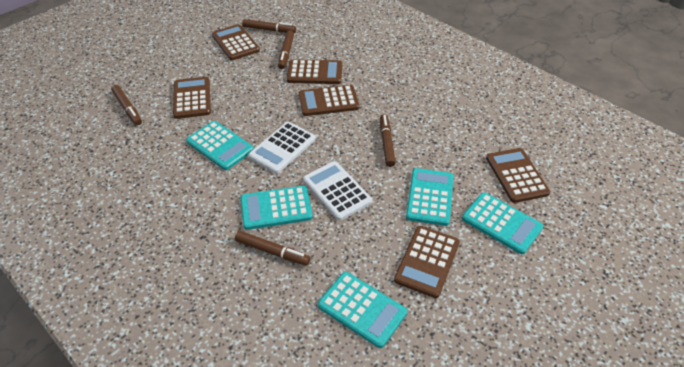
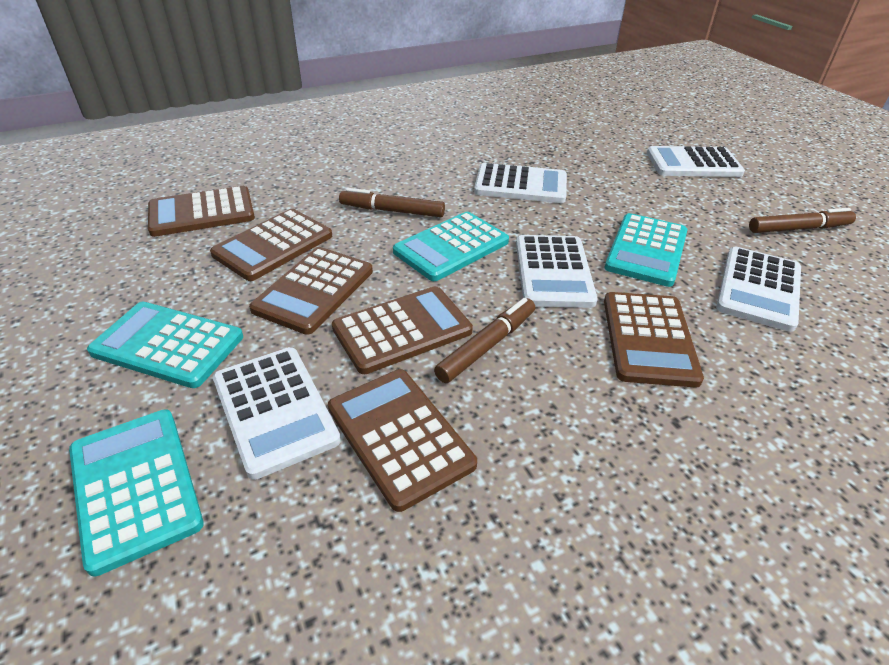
brown marker: 5 -> 3
turquoise calculator: 5 -> 4
white calculator: 2 -> 5

